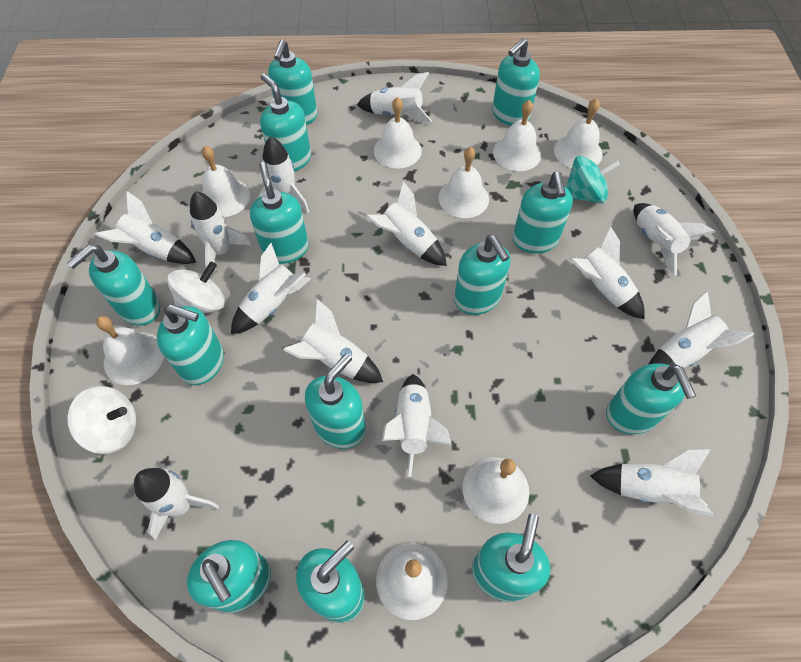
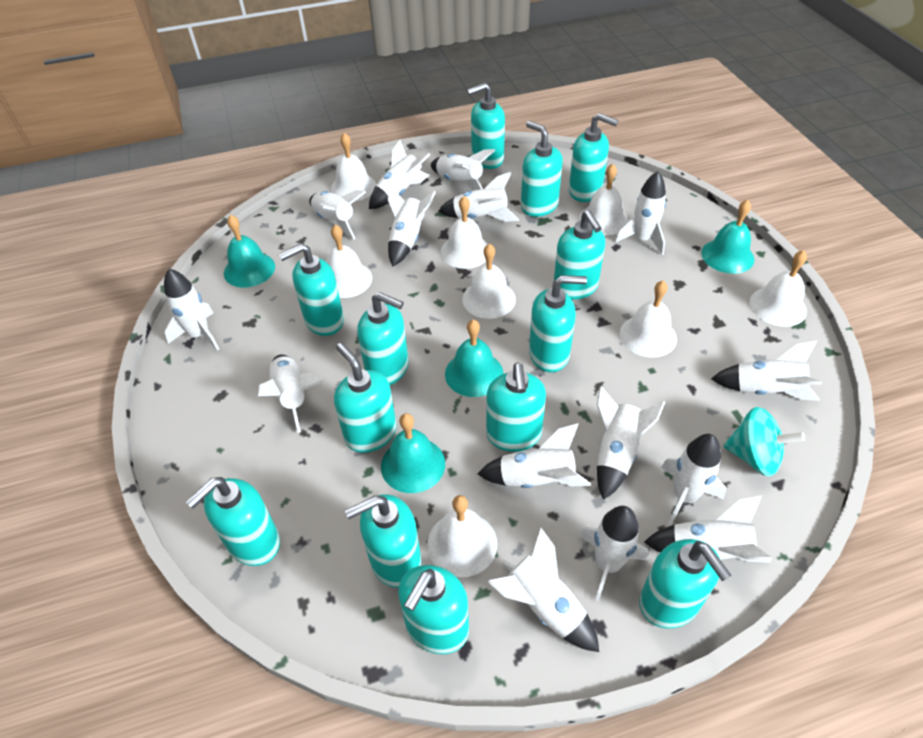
turquoise bell: 0 -> 4
white rocket: 13 -> 15
white spinning top: 2 -> 0

